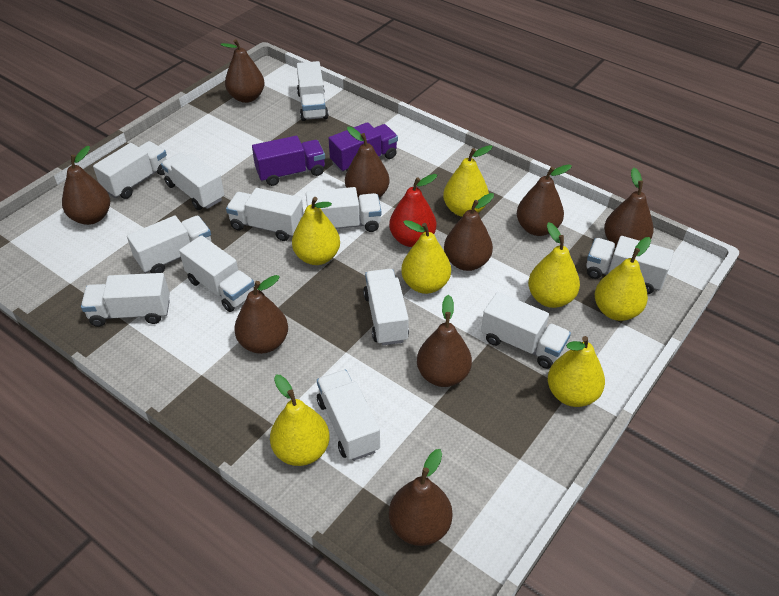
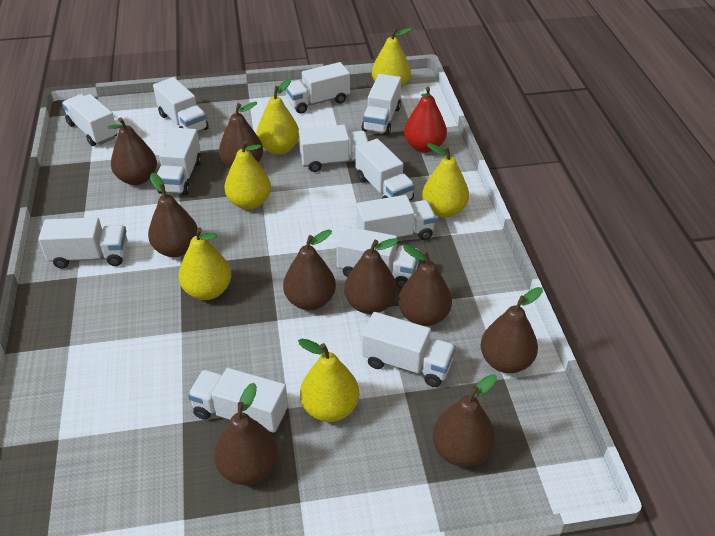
purple truck: 2 -> 0
yellow pear: 7 -> 6

